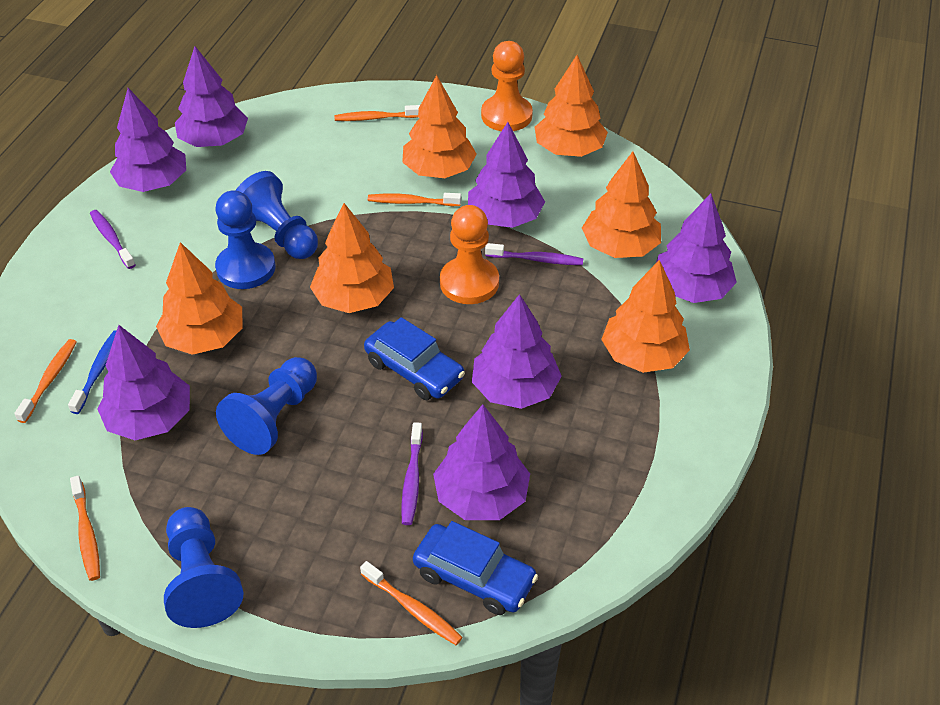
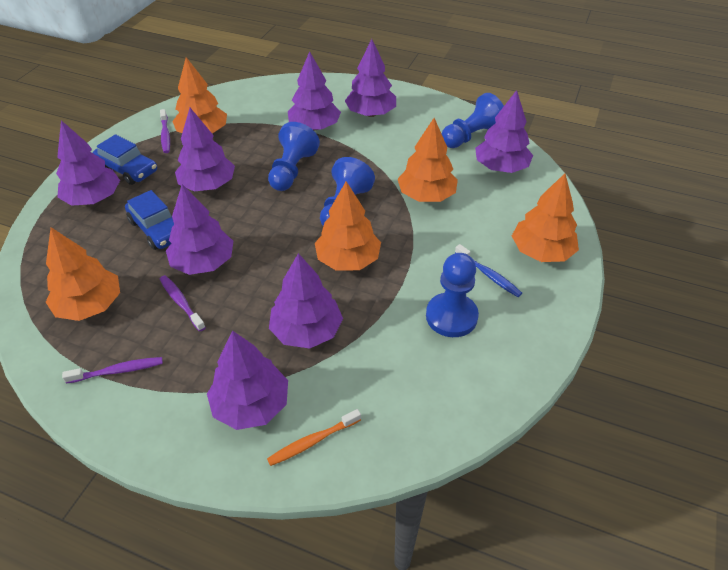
orange pawn: 2 -> 0
orange toothbrush: 5 -> 1
orange tree: 6 -> 5
purple tree: 7 -> 8

